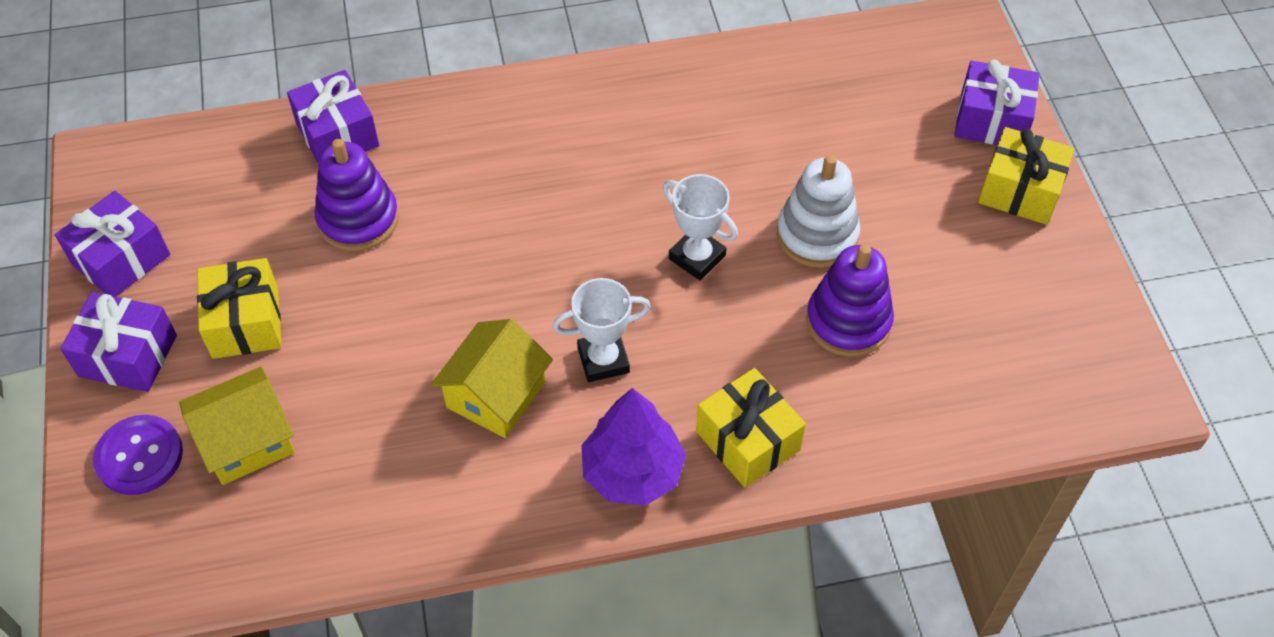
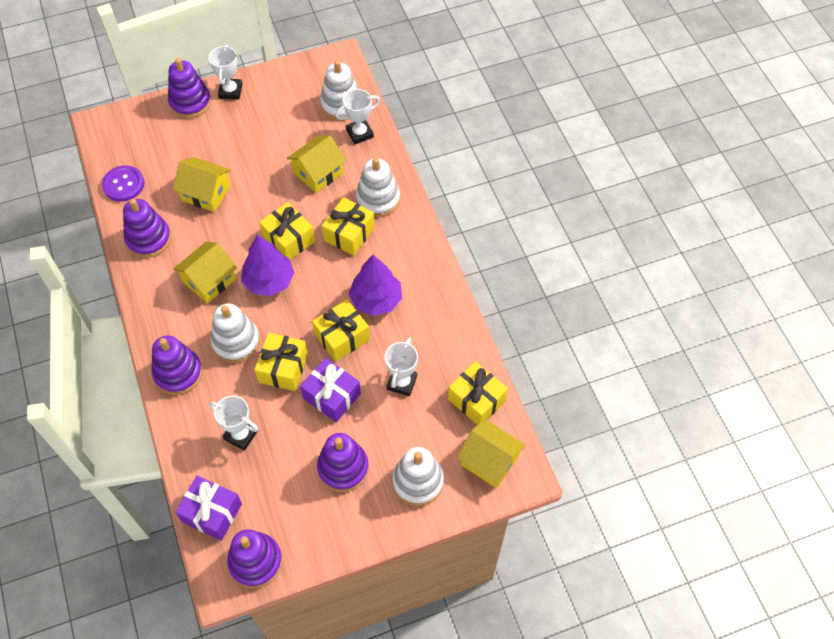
purple gift: 4 -> 2
purple stacking toy: 2 -> 5
purple tree: 1 -> 2
white stacking toy: 1 -> 4
white trophy: 2 -> 4
yellow gift: 3 -> 5
yellow house: 2 -> 4

